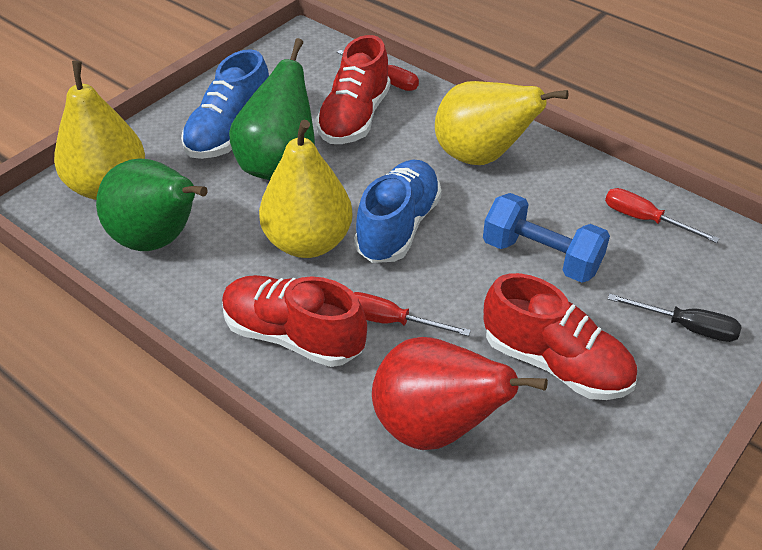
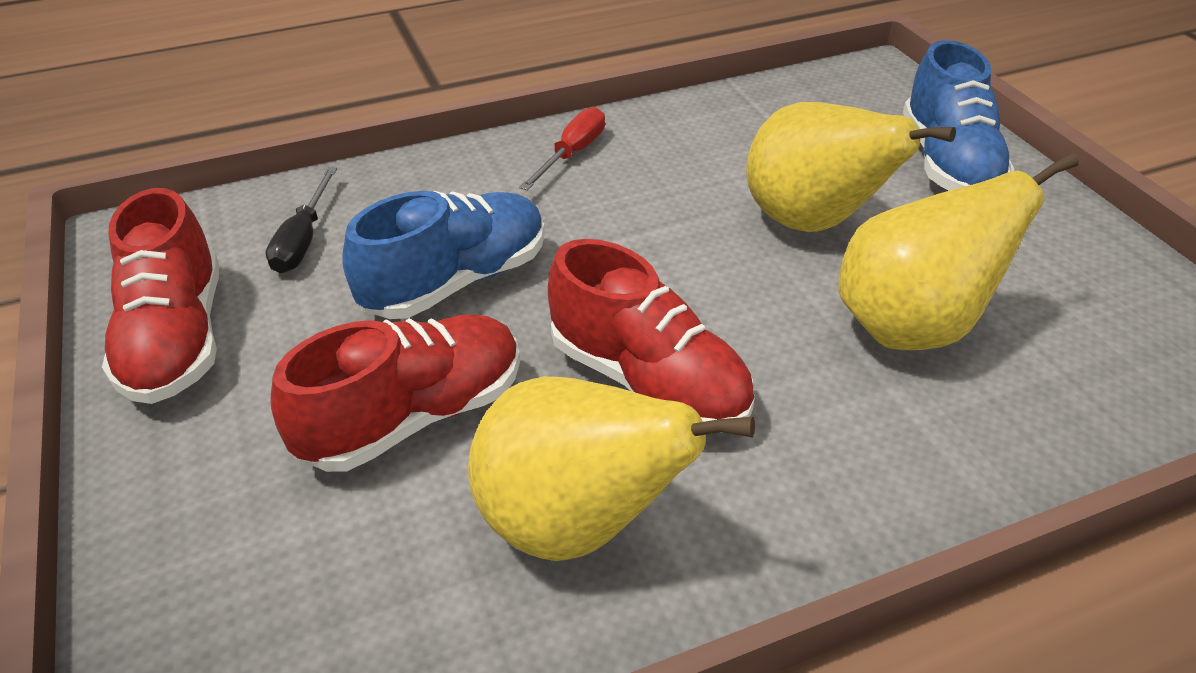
blue dumbbell: 1 -> 0
green pear: 2 -> 0
red pear: 1 -> 0
red screwdriver: 3 -> 1

